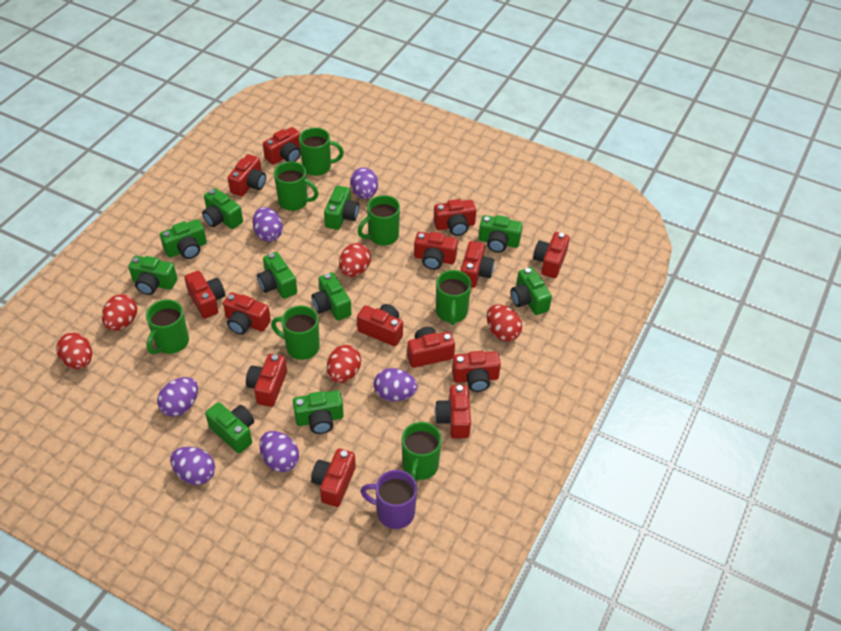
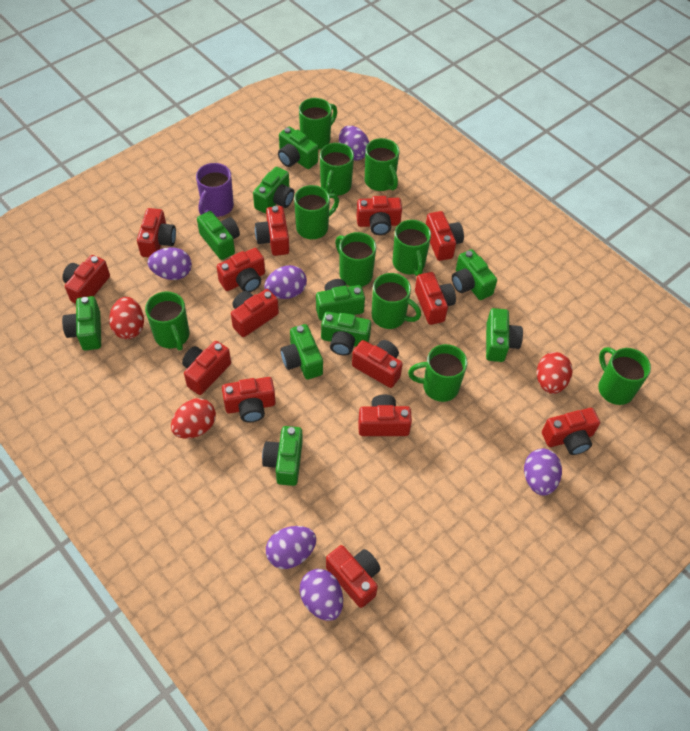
green mug: 7 -> 10
red egg: 5 -> 3

